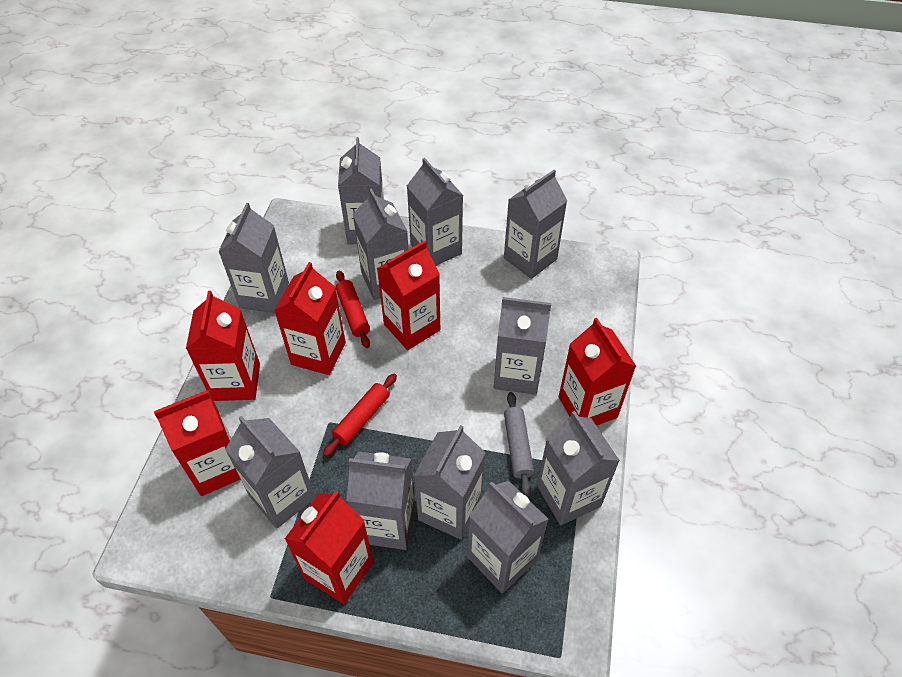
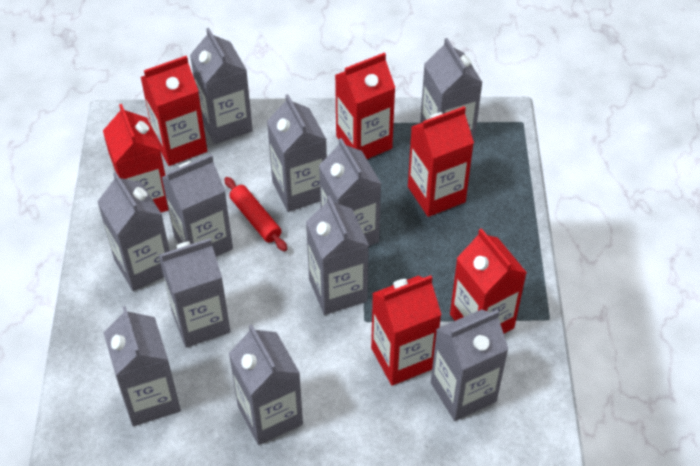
grey rolling pin: 1 -> 0
red rolling pin: 2 -> 1

